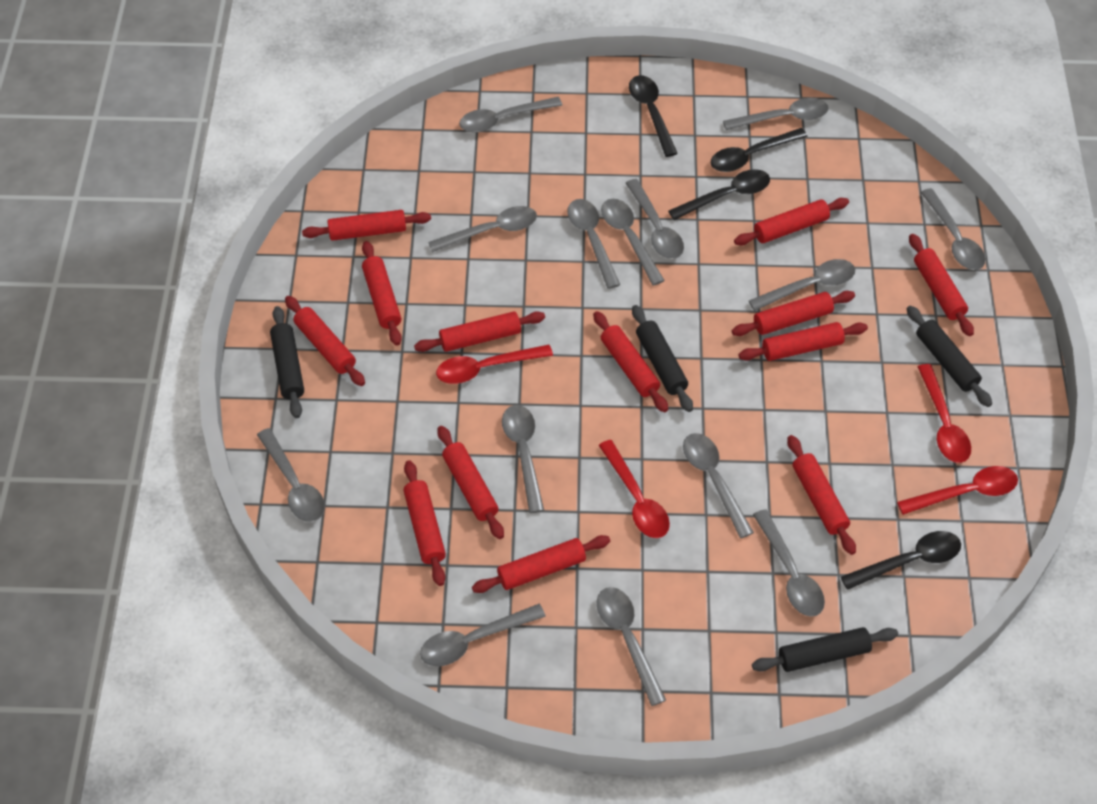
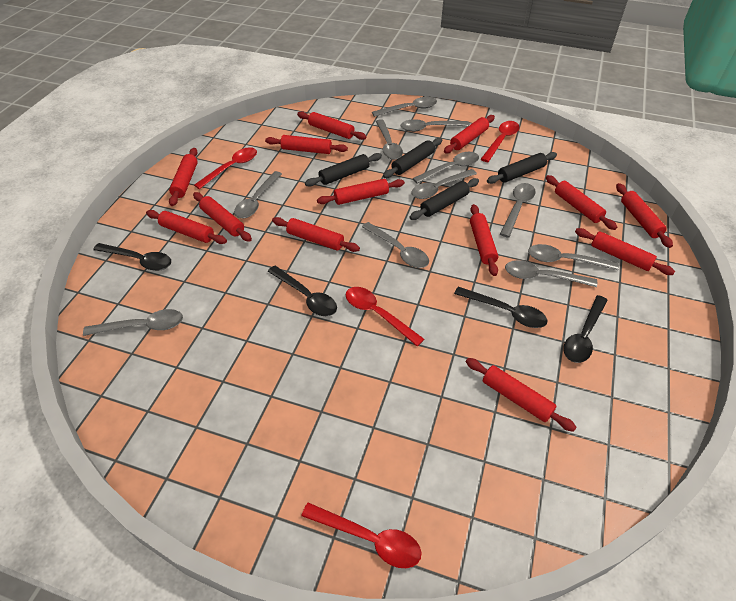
grey spoon: 14 -> 11

